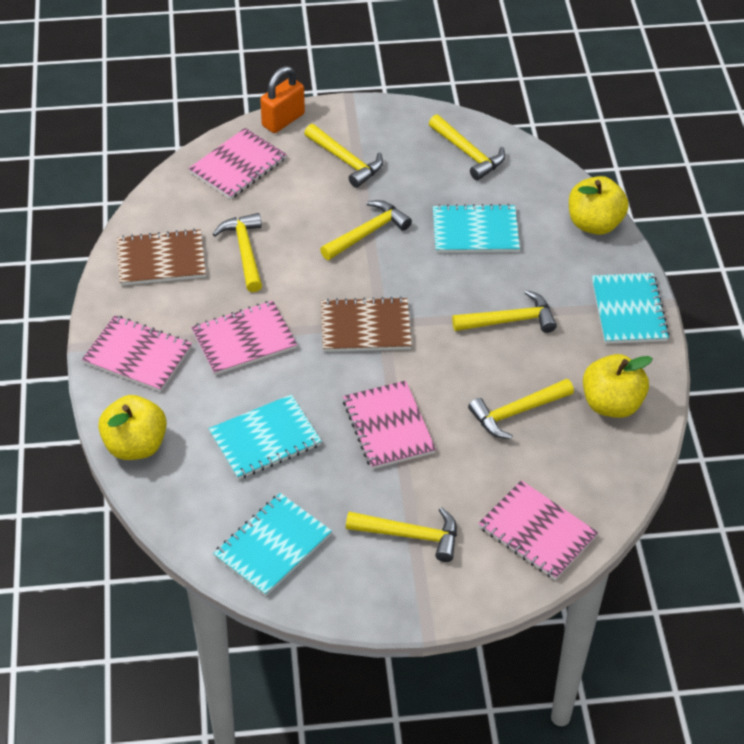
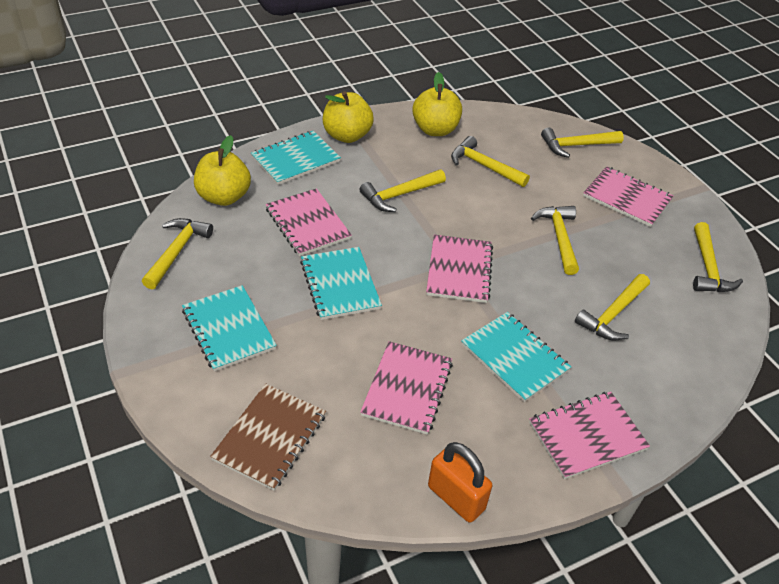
brown notebook: 2 -> 1

